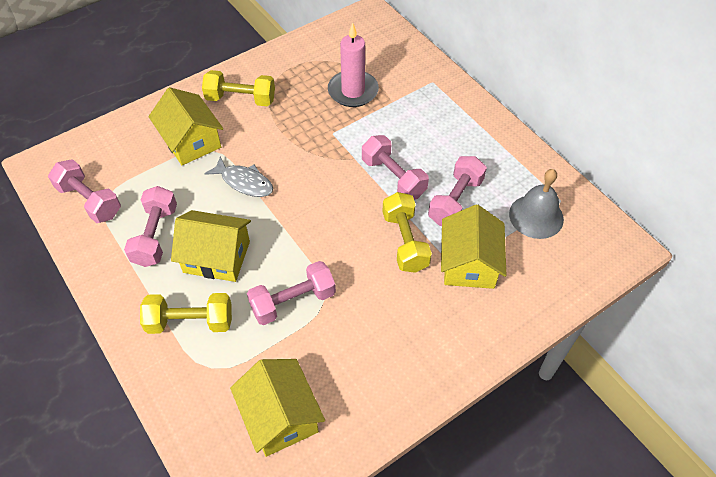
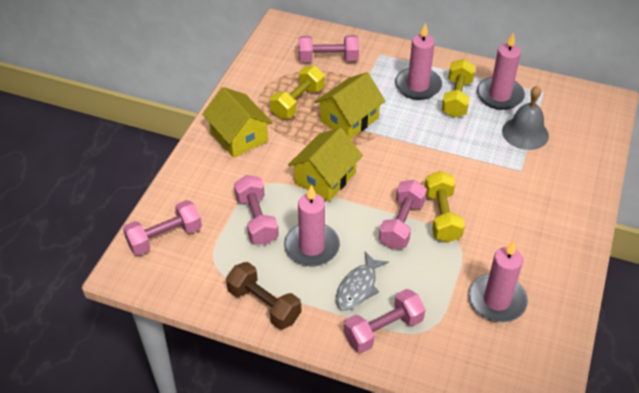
brown dumbbell: 0 -> 1
pink candle: 1 -> 4
yellow house: 4 -> 3

